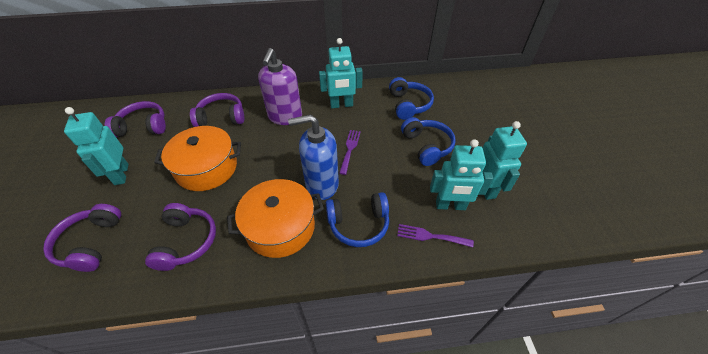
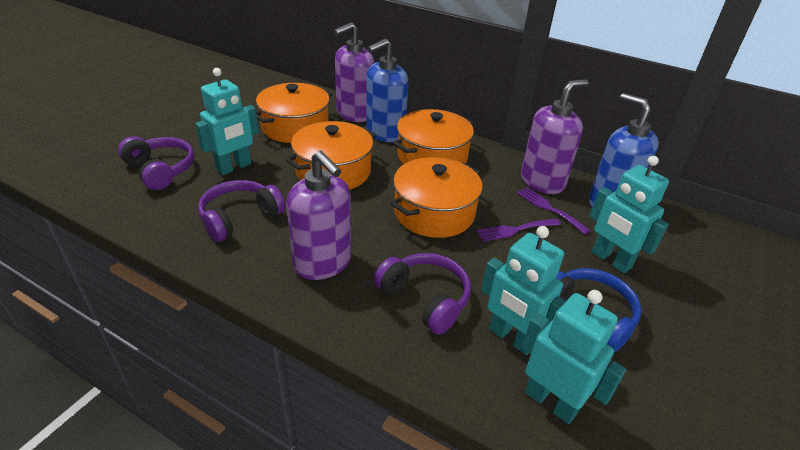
blue headphones: 3 -> 1
blue soap dispenser: 1 -> 2
orange pot: 2 -> 4
purple headphones: 4 -> 3
purple soap dispenser: 1 -> 3

